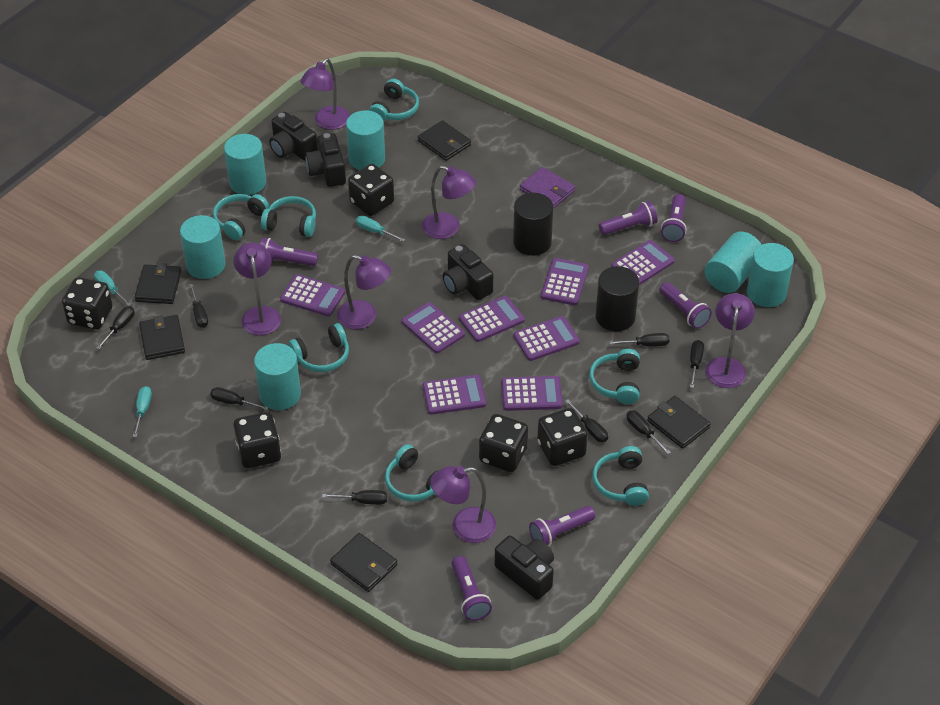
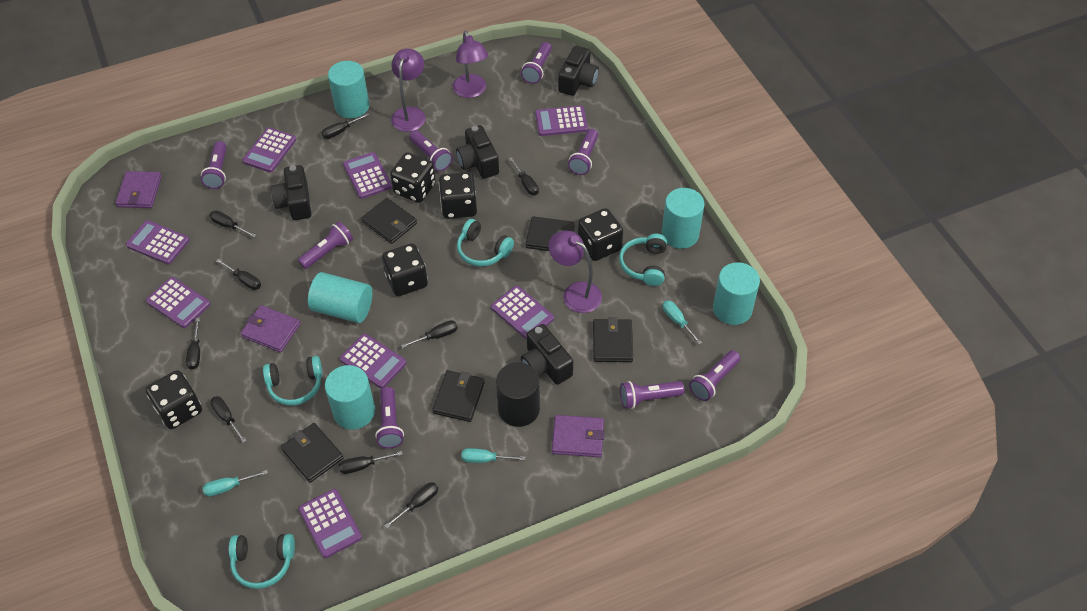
black cylinder: 2 -> 1
black screwdriver: 8 -> 9
purple flashlight: 6 -> 8
purple lamp: 6 -> 3
purple wallet: 1 -> 3
turquoise cylinder: 6 -> 5
turquoise headphones: 7 -> 4

